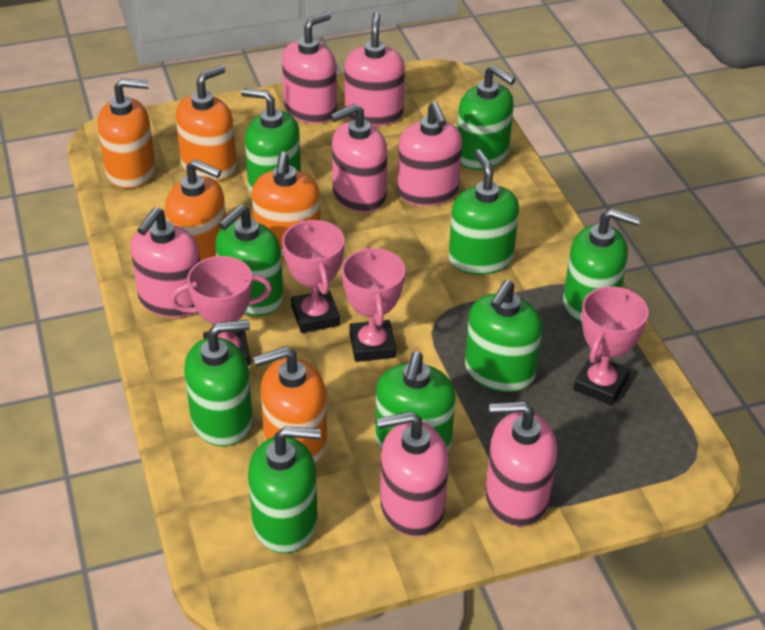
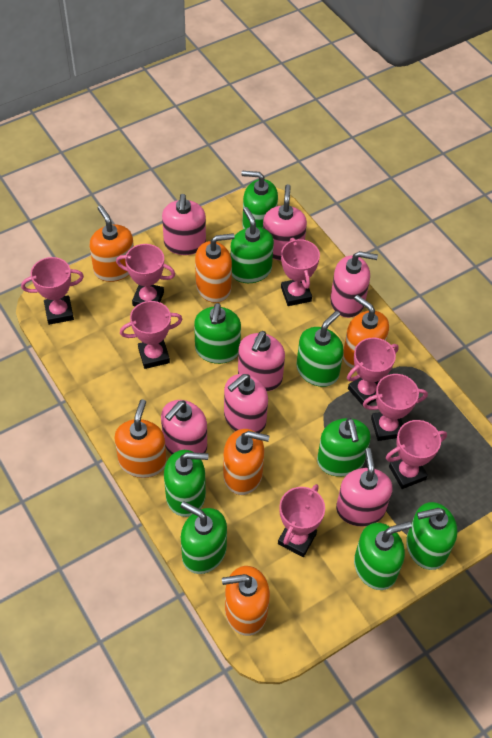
orange soap dispenser: 5 -> 6
pink trophy: 4 -> 8

